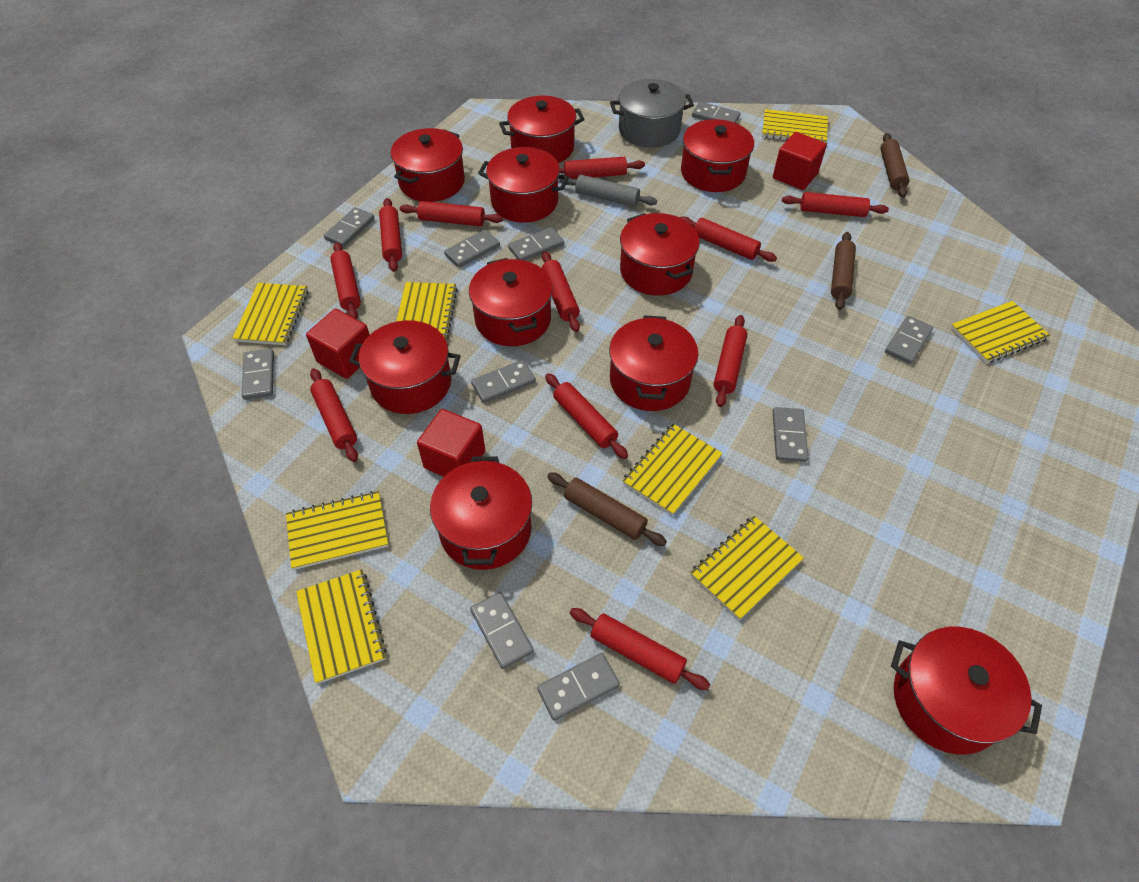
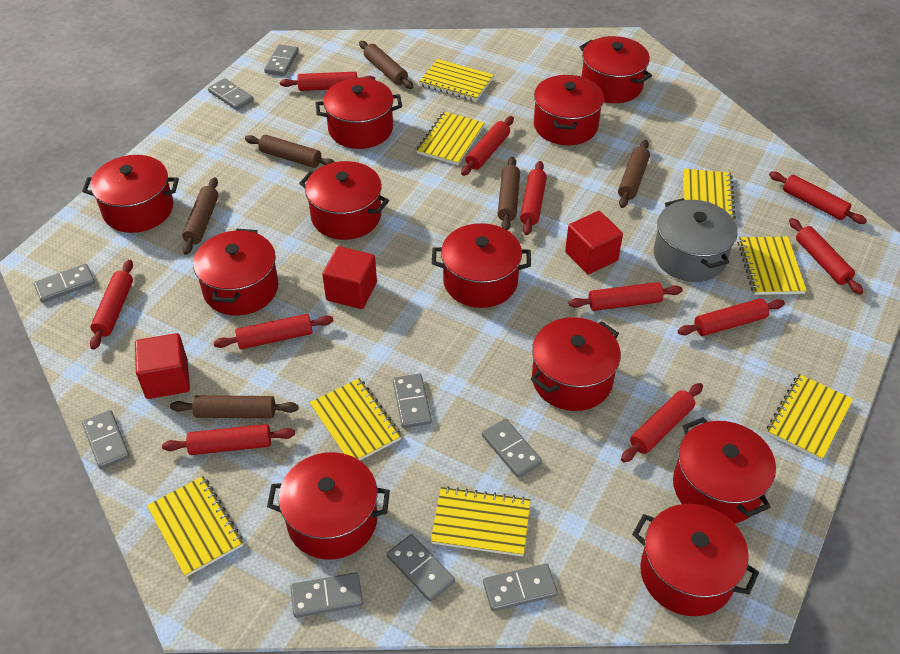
brown rolling pin: 3 -> 6
grey domino: 10 -> 9
grey rolling pin: 1 -> 0
red pot: 10 -> 11

